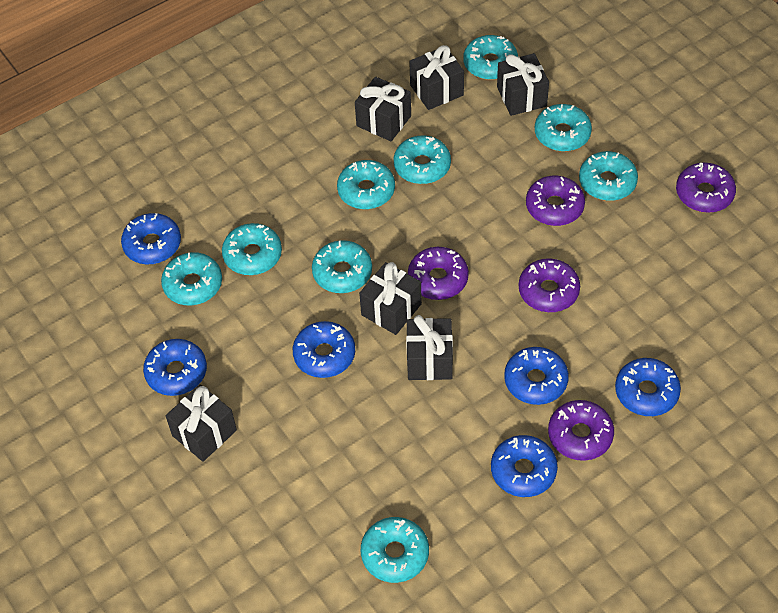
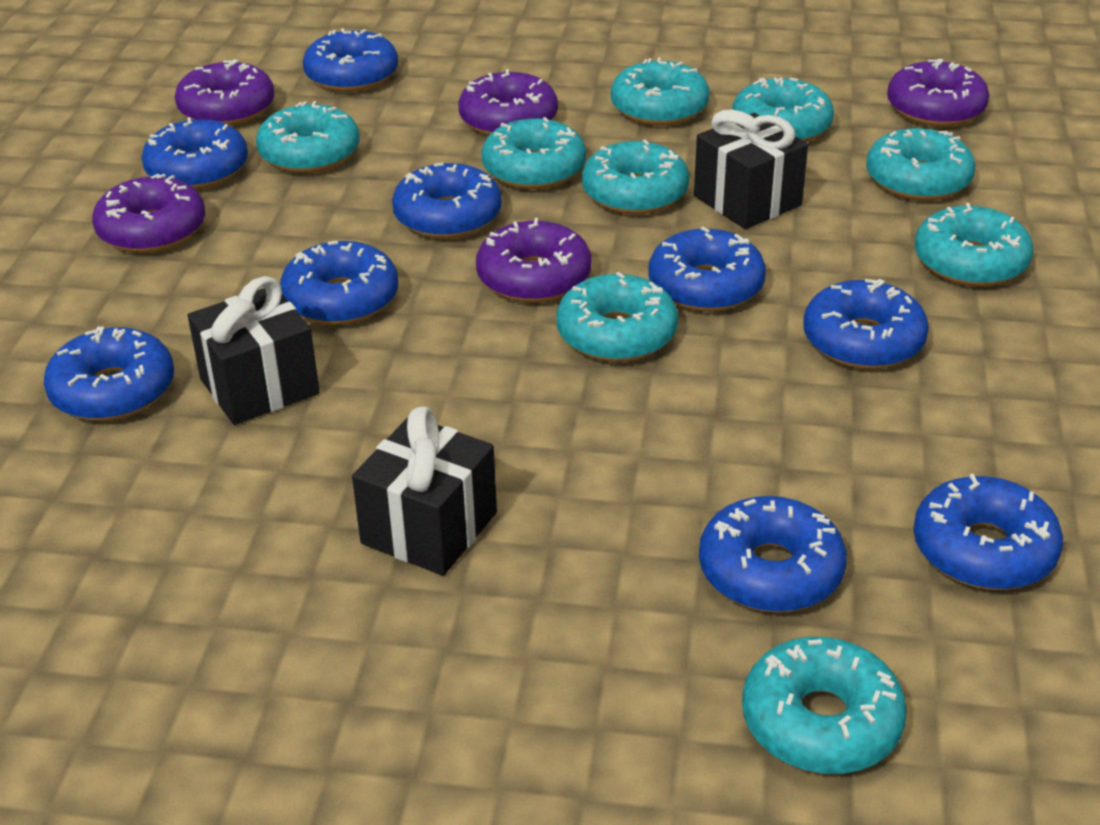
black gift: 6 -> 3
blue donut: 6 -> 9

